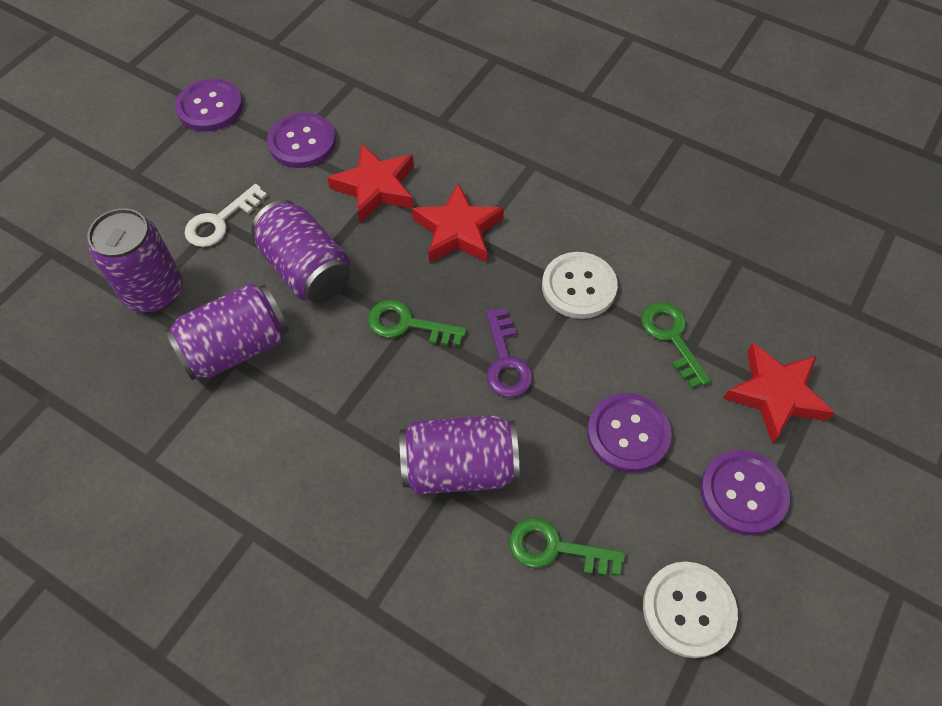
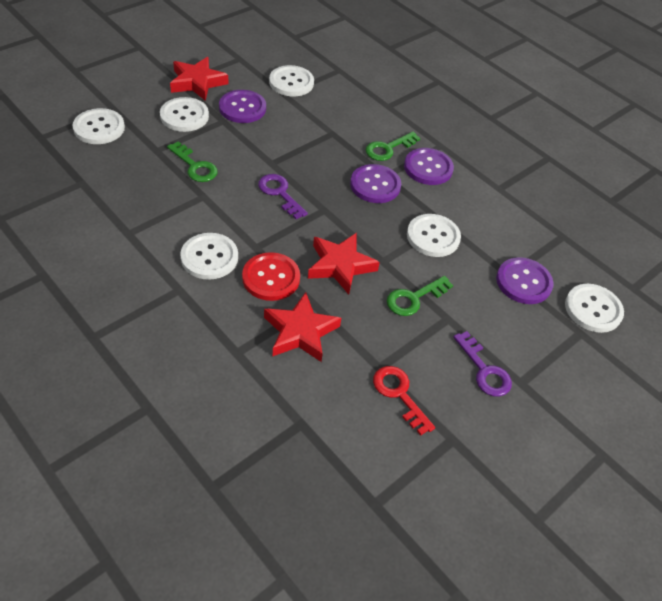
purple can: 4 -> 0
purple key: 1 -> 2
red button: 0 -> 1
red key: 0 -> 1
white button: 2 -> 6
white key: 1 -> 0

